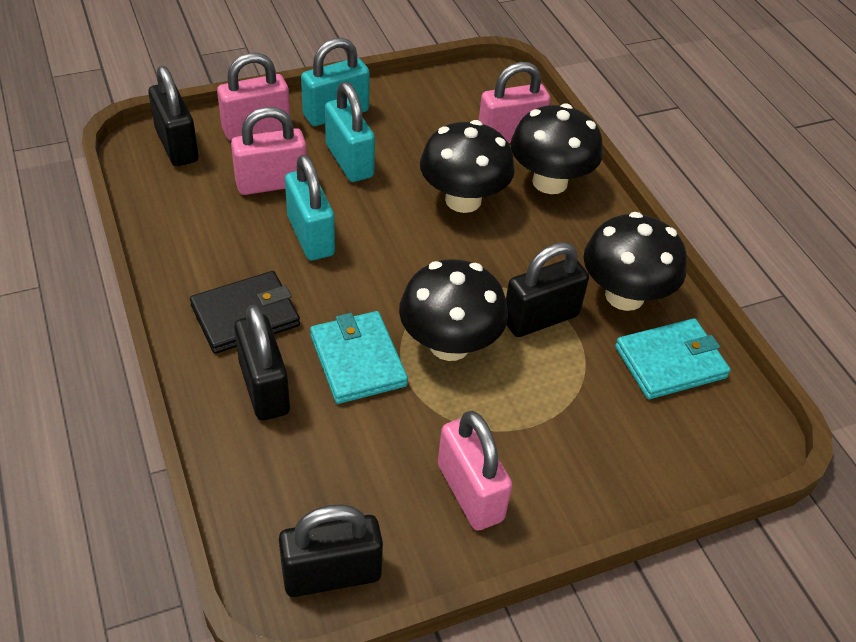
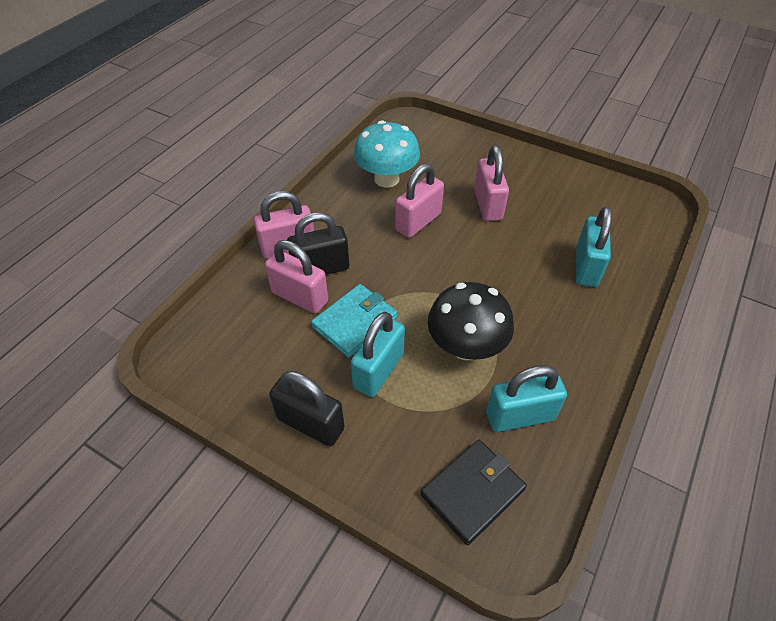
black mushroom: 4 -> 1
black padlock: 4 -> 2
turquoise mushroom: 0 -> 1
turquoise wallet: 2 -> 1

